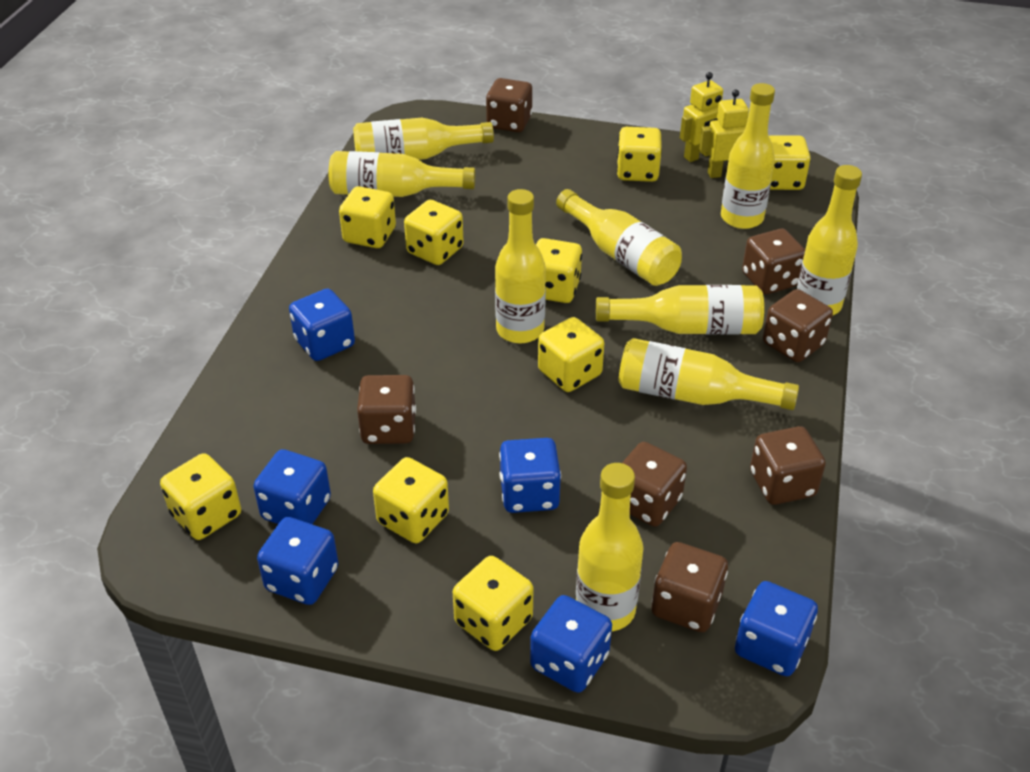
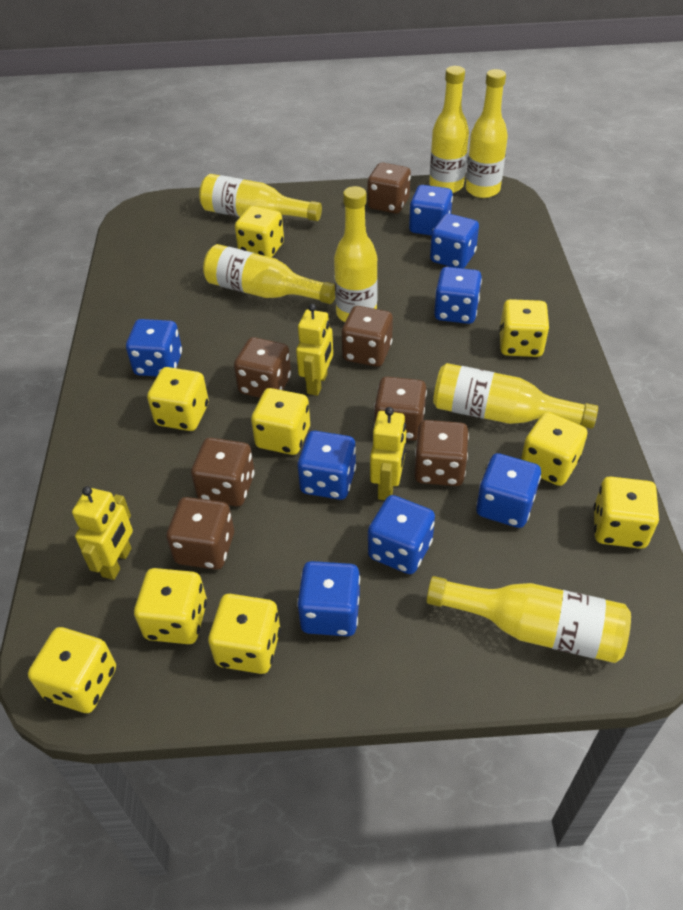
blue dice: 6 -> 8
yellow bottle: 9 -> 7
yellow robot: 2 -> 3

